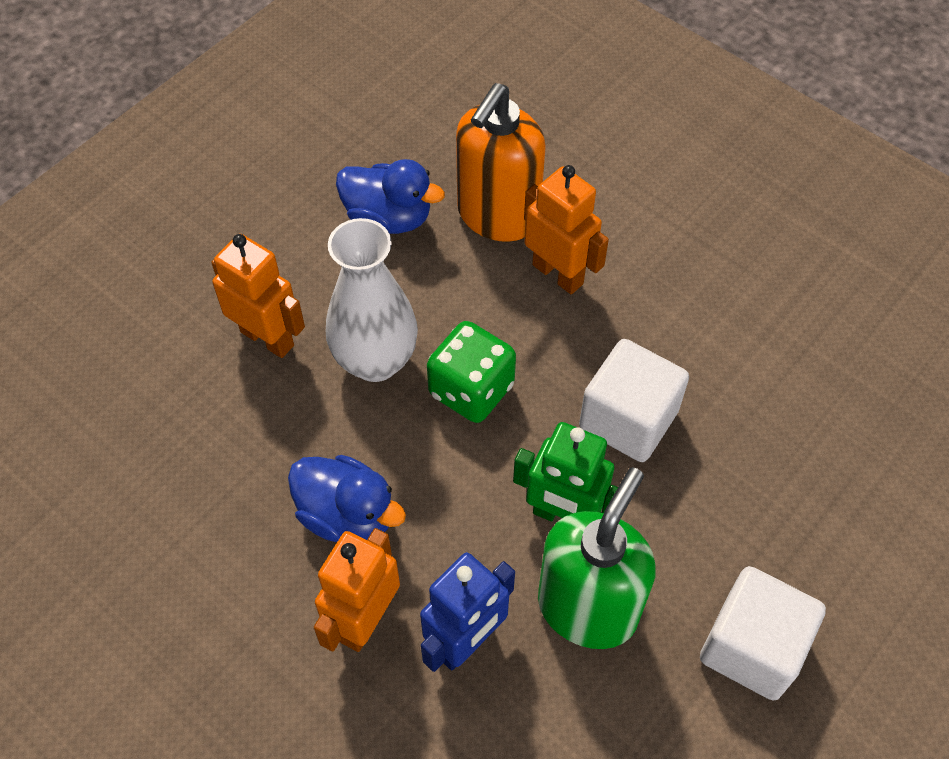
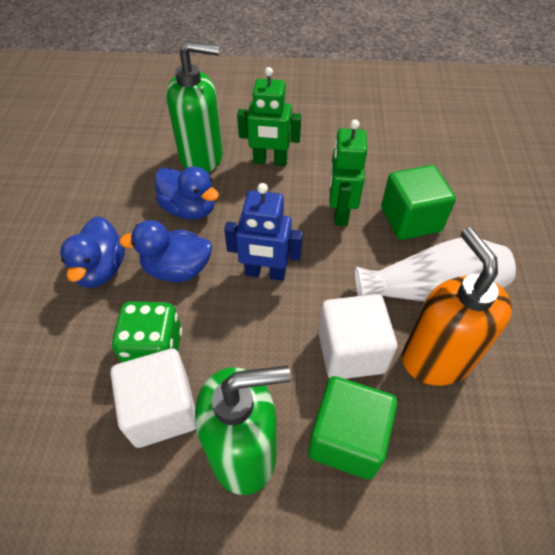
blue duck: 2 -> 3
green cube: 0 -> 2
green robot: 1 -> 2
green soap dispenser: 1 -> 2
orange robot: 3 -> 0

